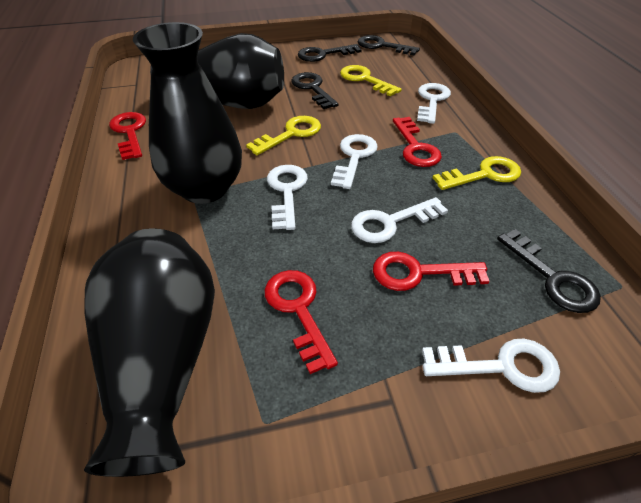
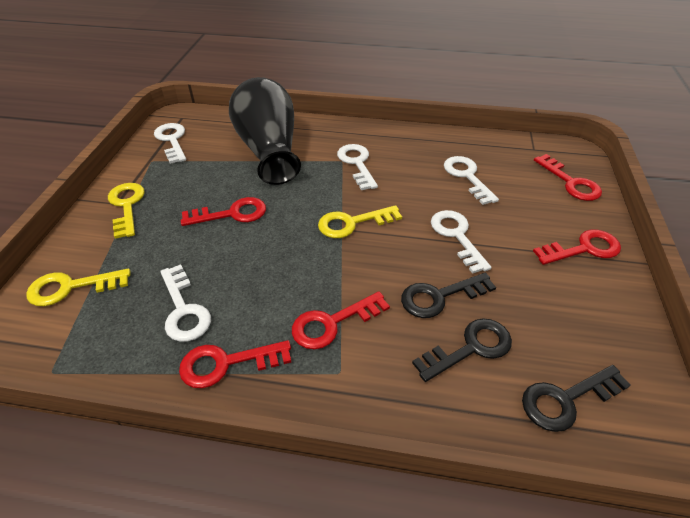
black key: 4 -> 3
black vase: 3 -> 1
red key: 4 -> 5

